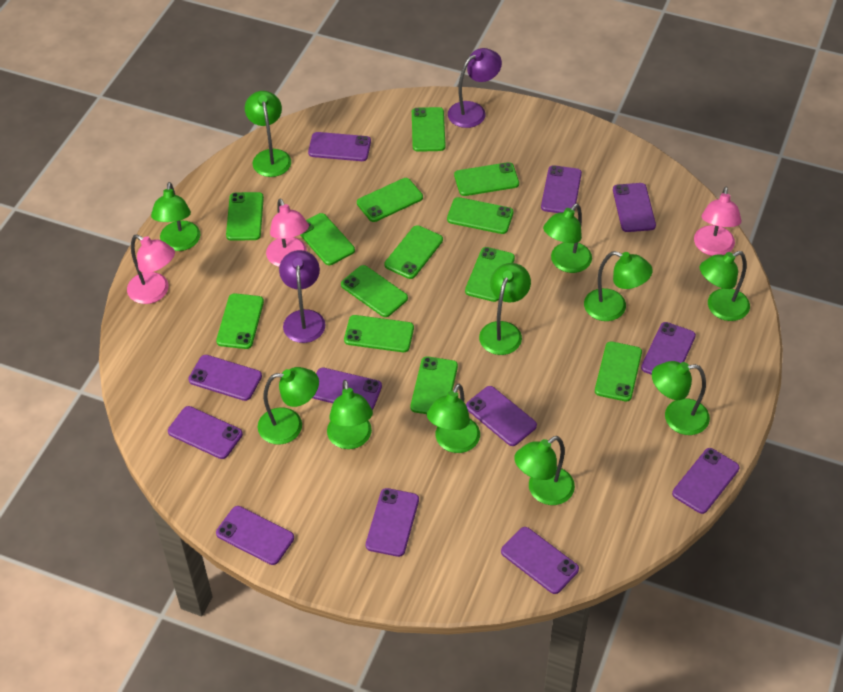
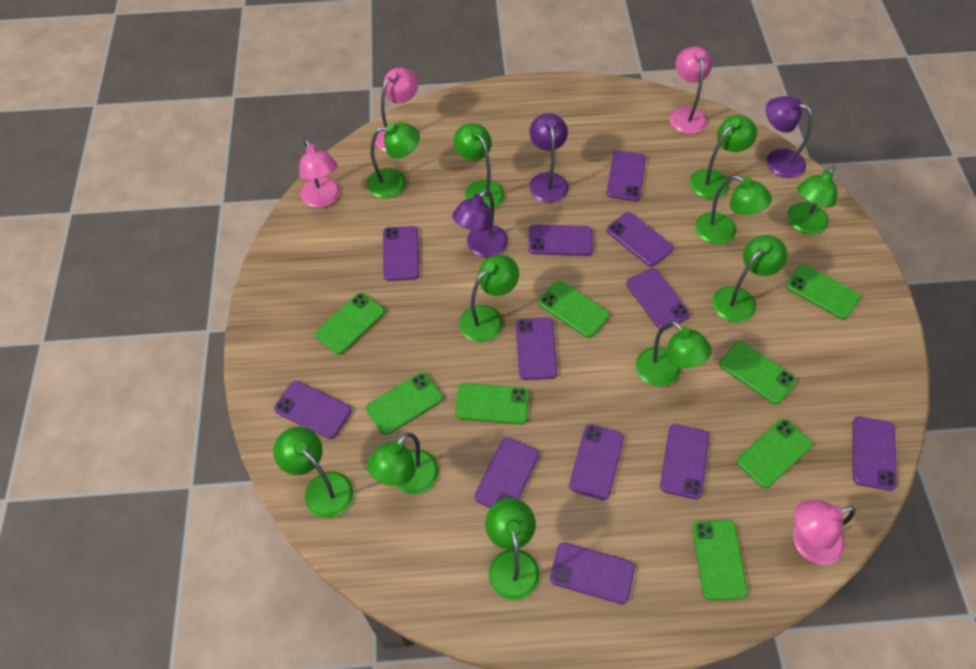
green phone: 13 -> 8
pink lamp: 3 -> 4
purple lamp: 2 -> 3

